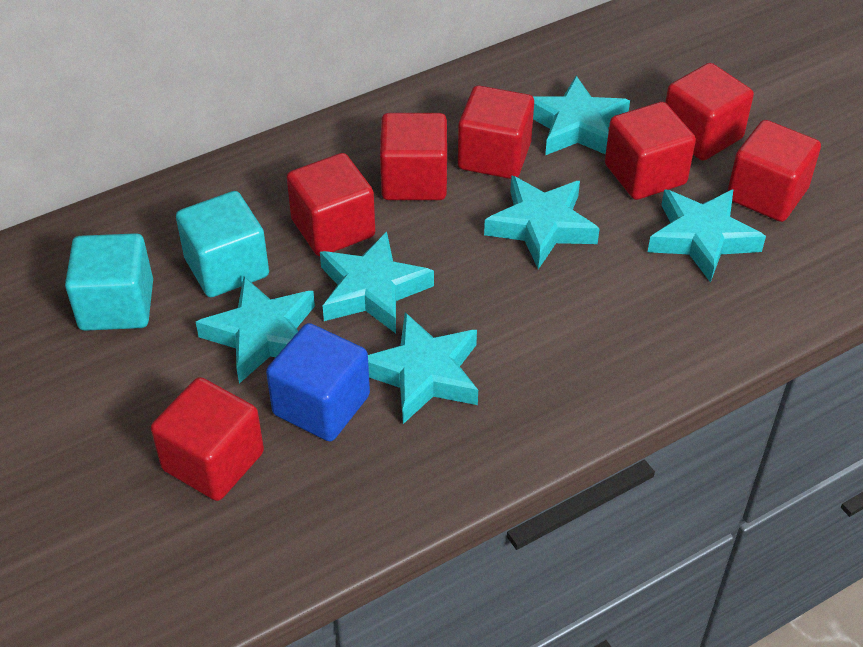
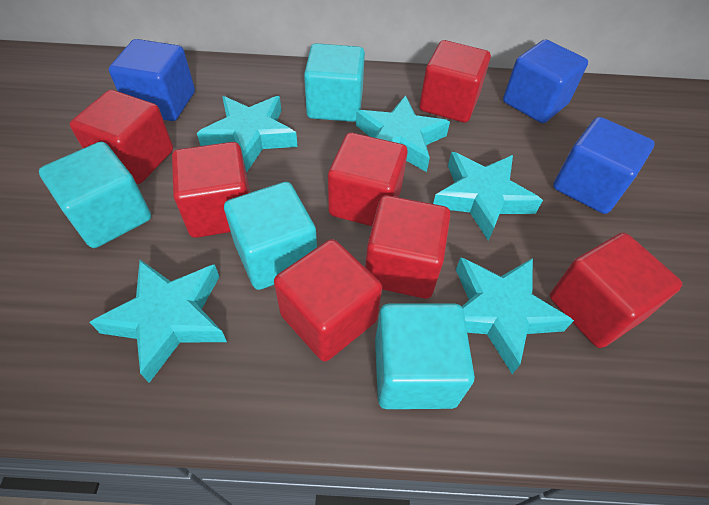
blue cube: 1 -> 3
turquoise cube: 2 -> 4
turquoise star: 6 -> 5

